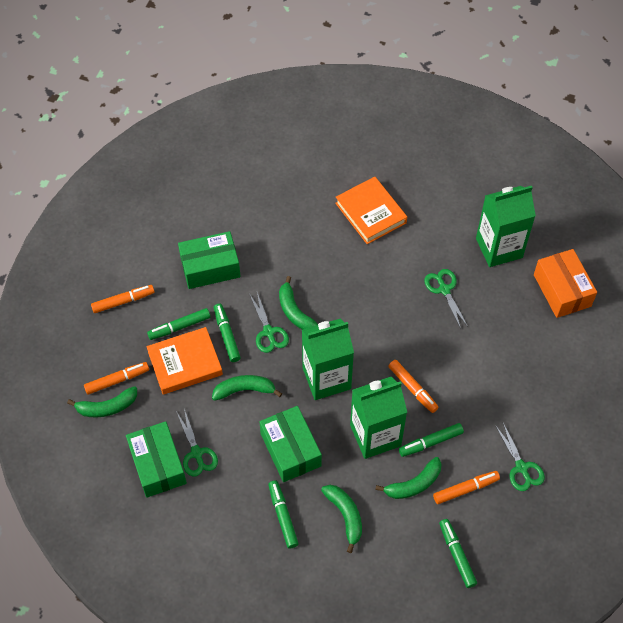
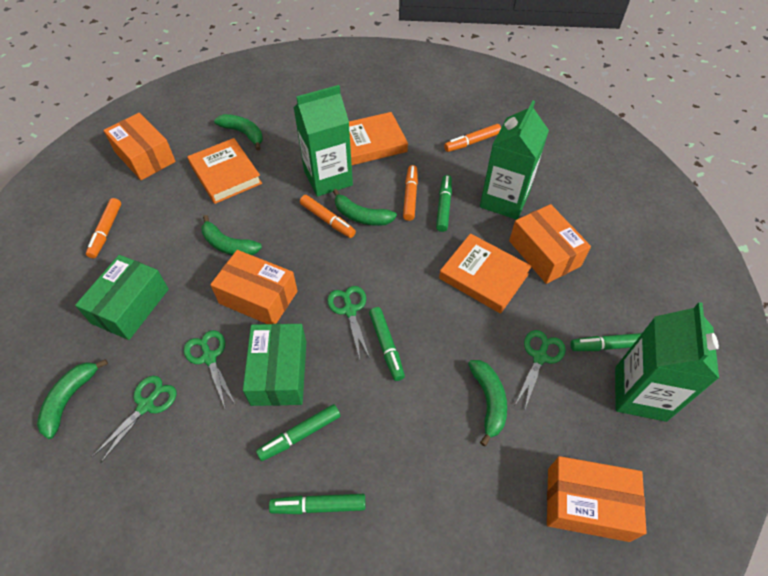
green box: 3 -> 2
orange book: 2 -> 3
orange box: 1 -> 4

